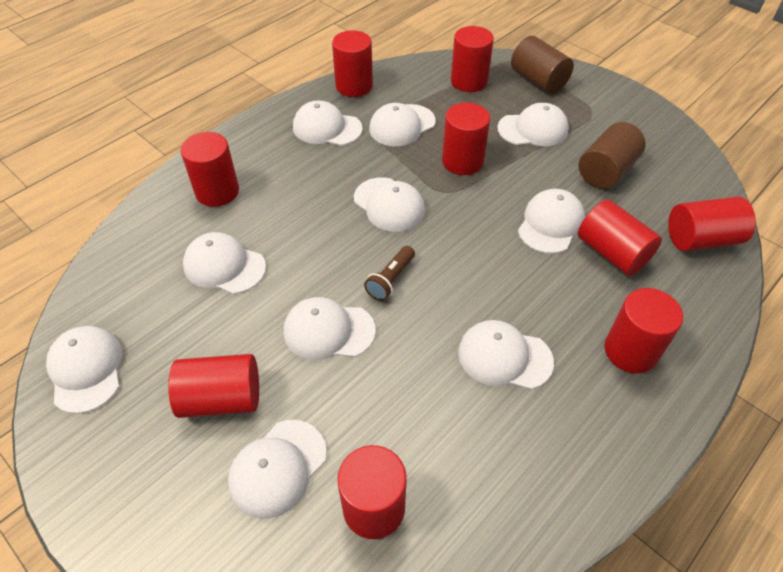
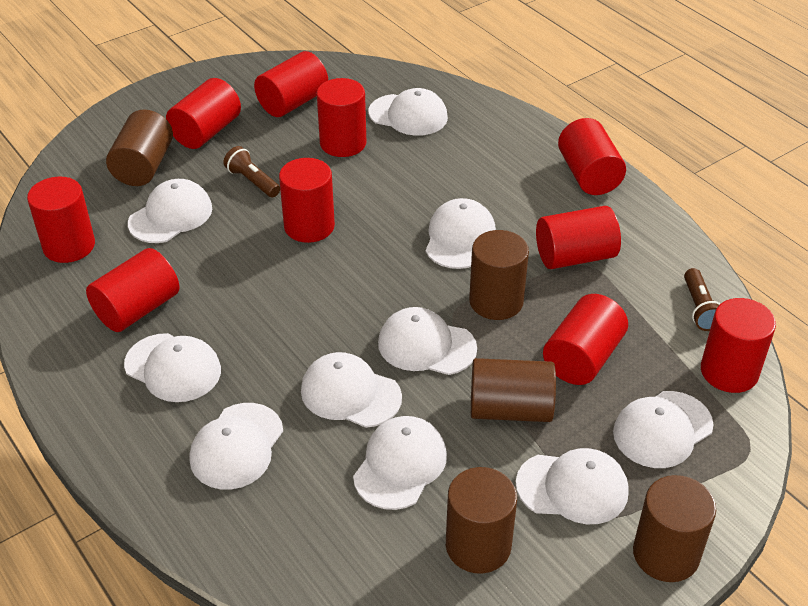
brown cylinder: 2 -> 5
brown flashlight: 1 -> 2
red cylinder: 9 -> 10

